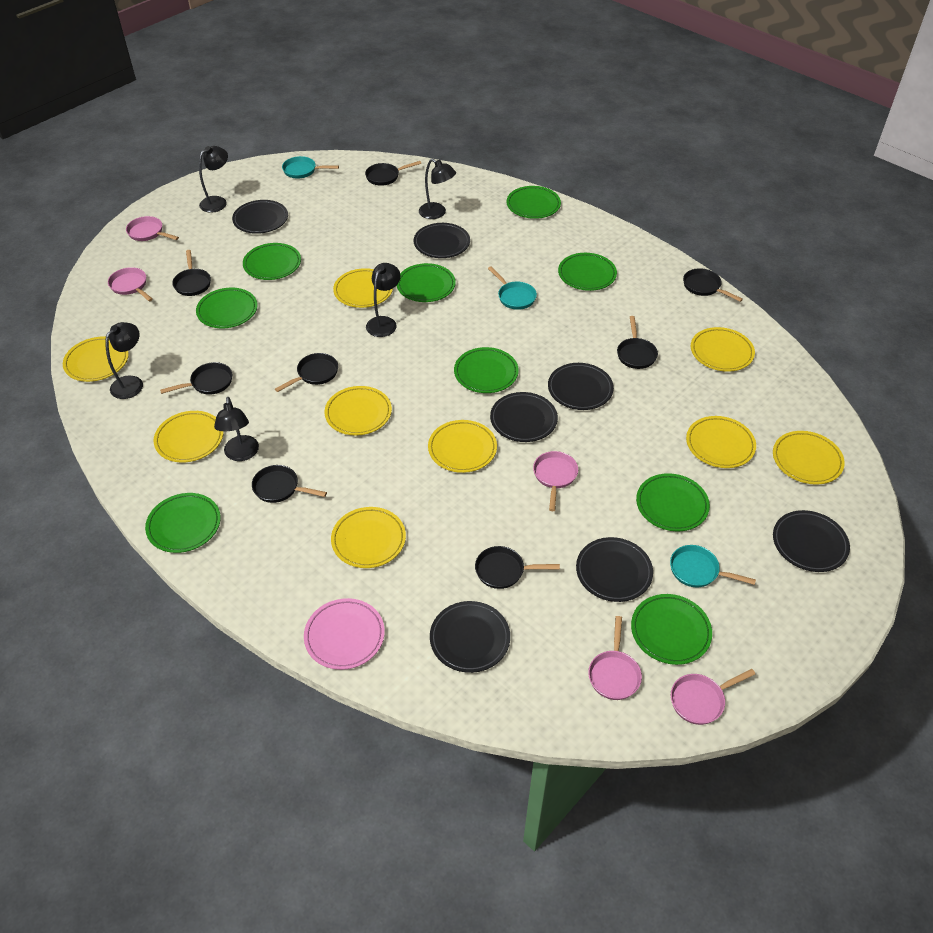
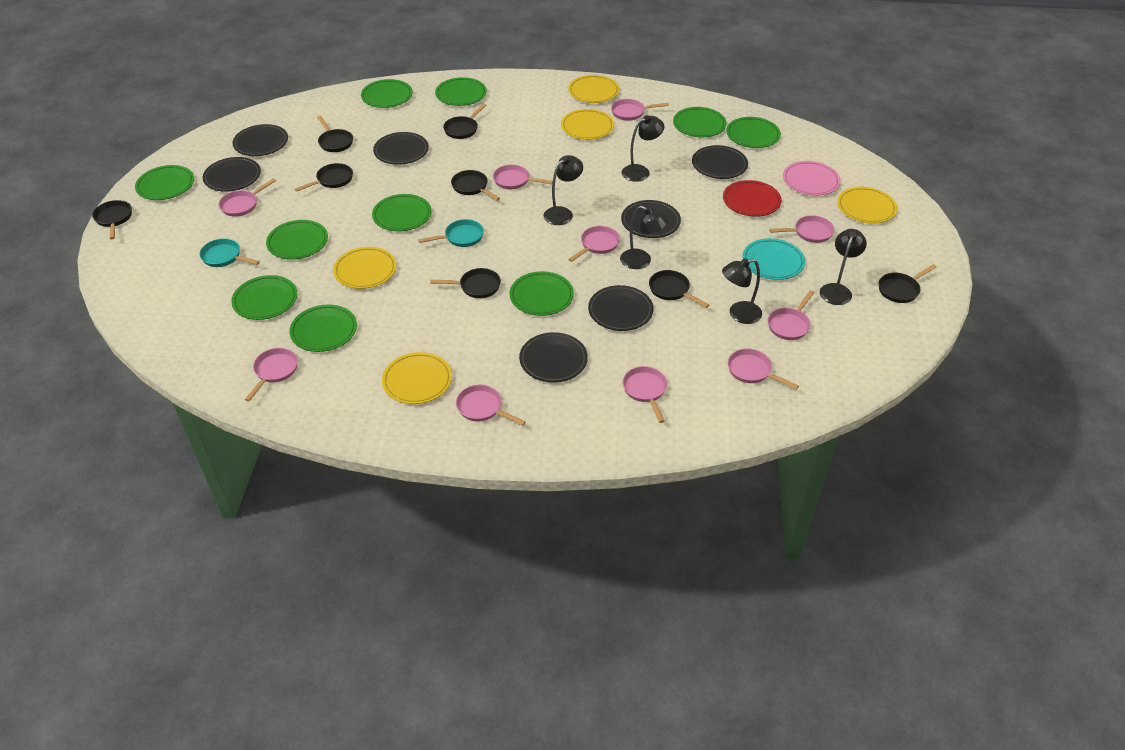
green plate: 9 -> 10
pink pan: 5 -> 10
red plate: 0 -> 1
turquoise pan: 3 -> 2
turquoise plate: 0 -> 1
yellow plate: 9 -> 5

